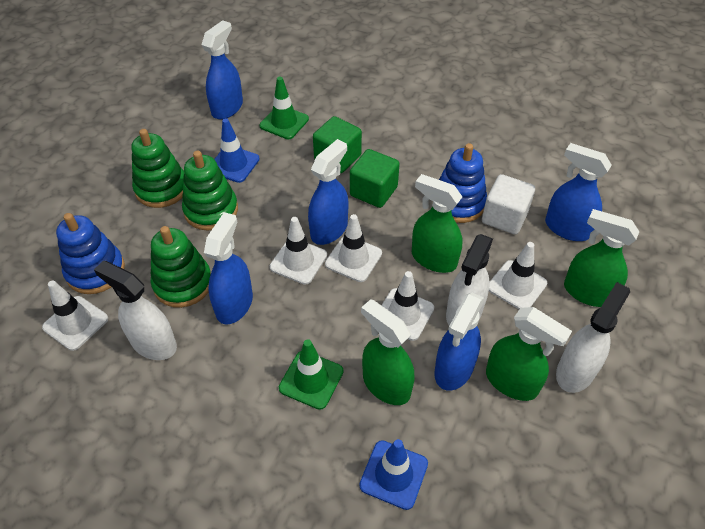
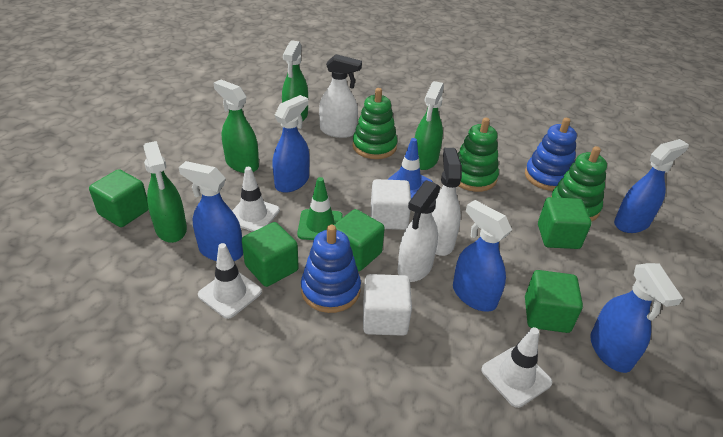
blue traffic cone: 2 -> 1
green cube: 2 -> 5
green traffic cone: 2 -> 1
white cube: 1 -> 2
white traffic cone: 5 -> 3

